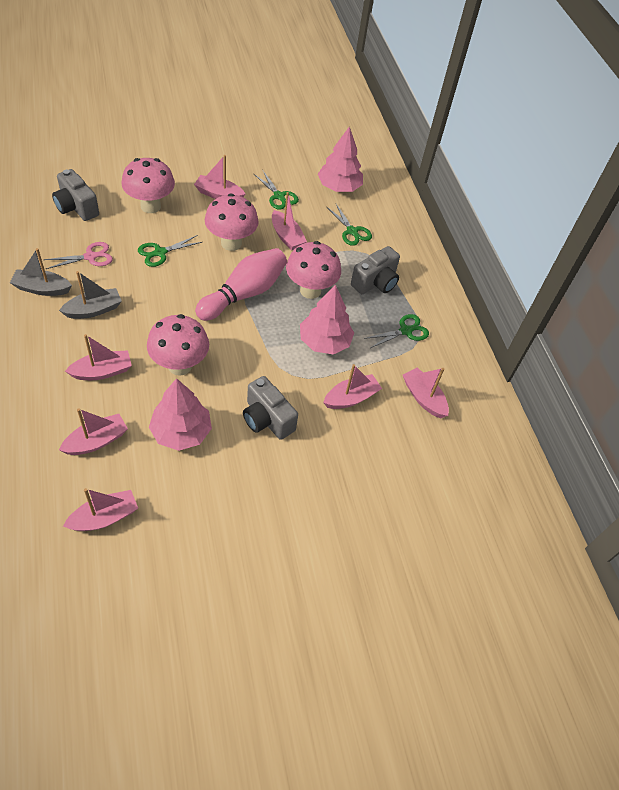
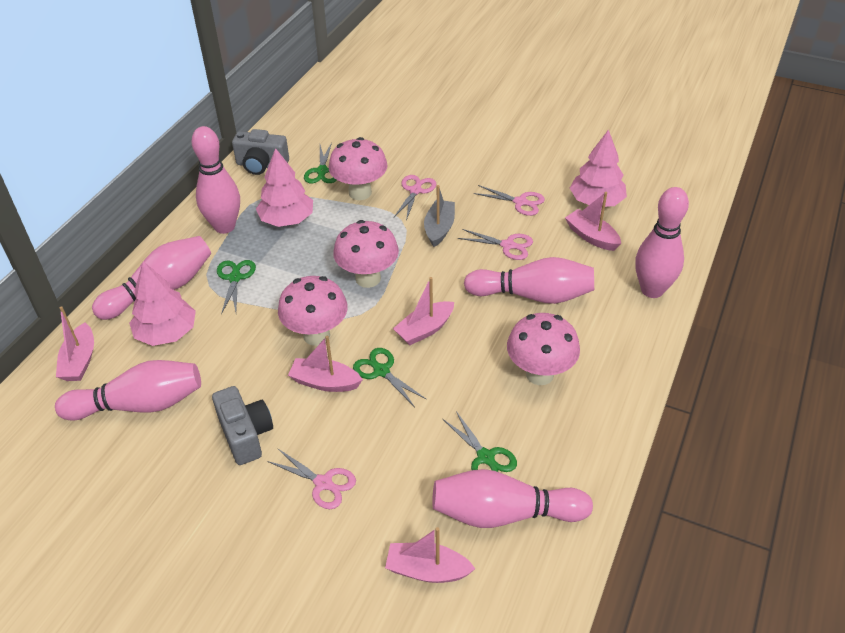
grey boat: 2 -> 1
grey camera: 3 -> 2
pink boat: 7 -> 5
pink bowling pin: 1 -> 6
pink scissors: 1 -> 4

